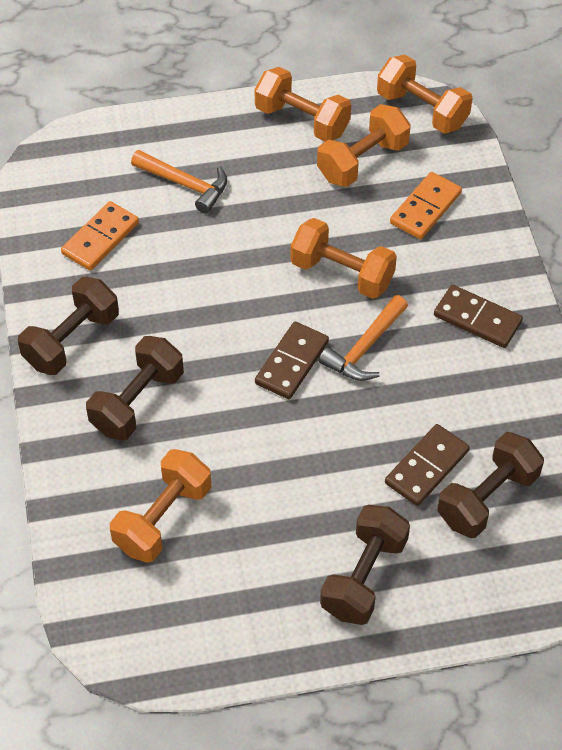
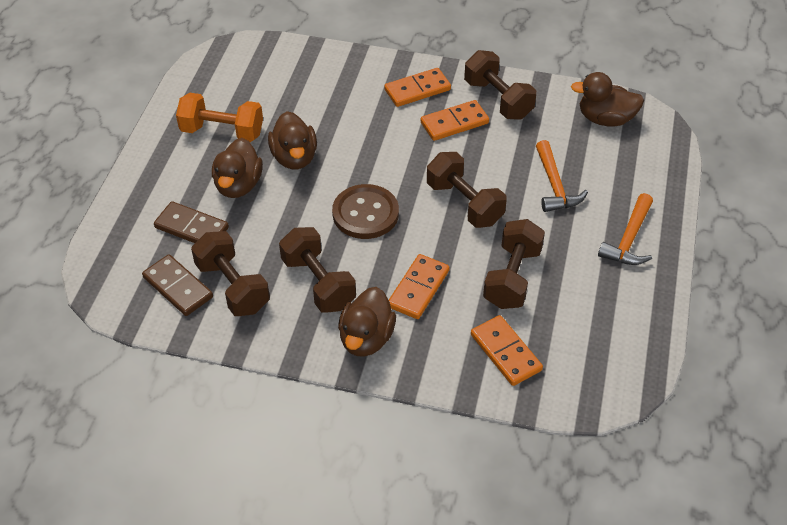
brown button: 0 -> 1
brown domino: 3 -> 2
brown duck: 0 -> 4
brown dumbbell: 4 -> 5
orange domino: 2 -> 4
orange dumbbell: 5 -> 1

